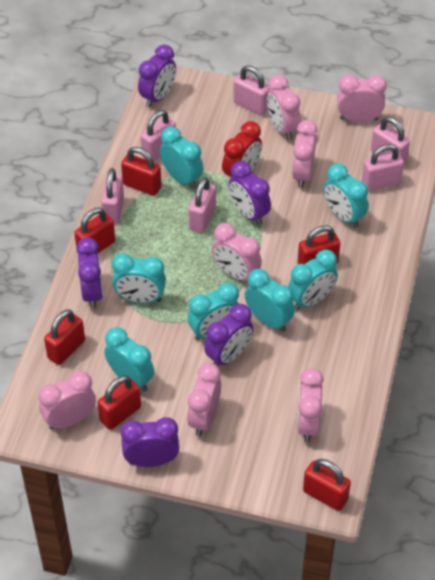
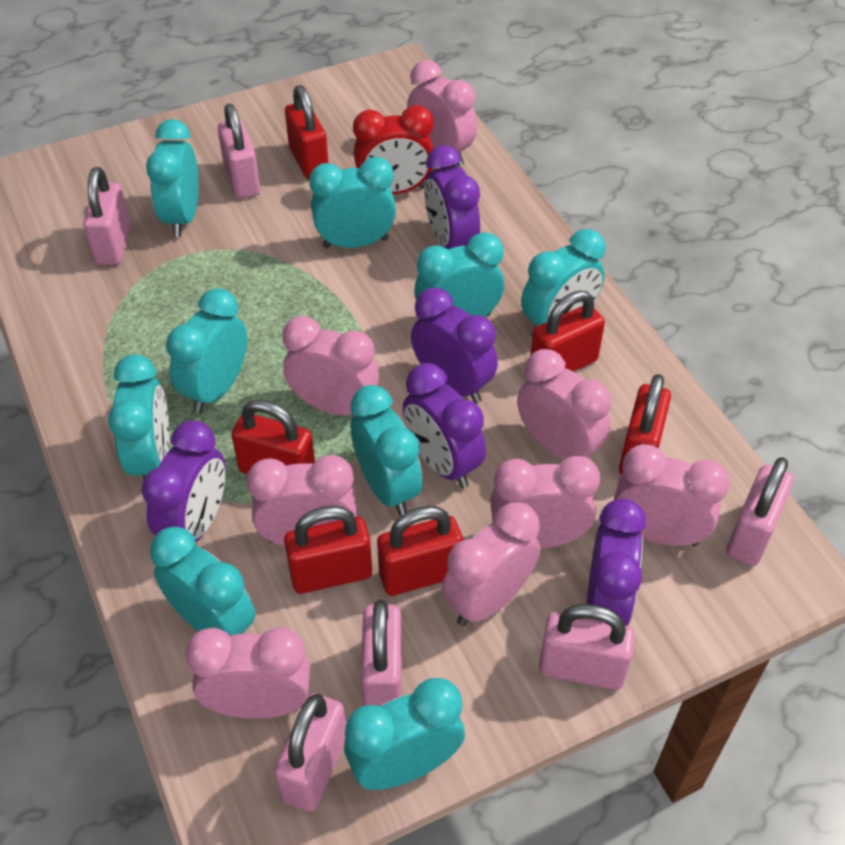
pink clock: 7 -> 8
turquoise clock: 7 -> 9

